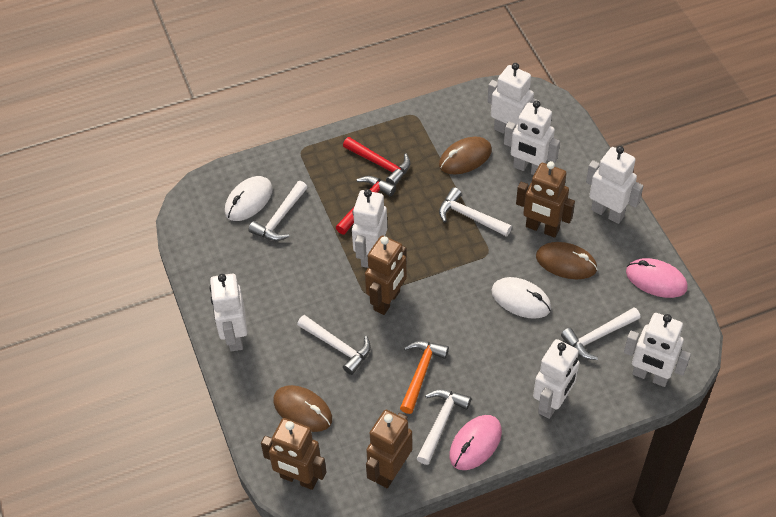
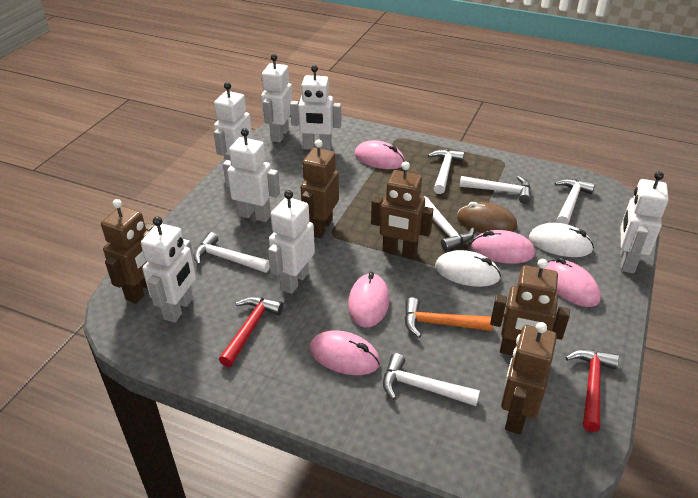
brown mouse: 3 -> 1
brown robot: 4 -> 5
pink mouse: 2 -> 5
white hammer: 5 -> 6

